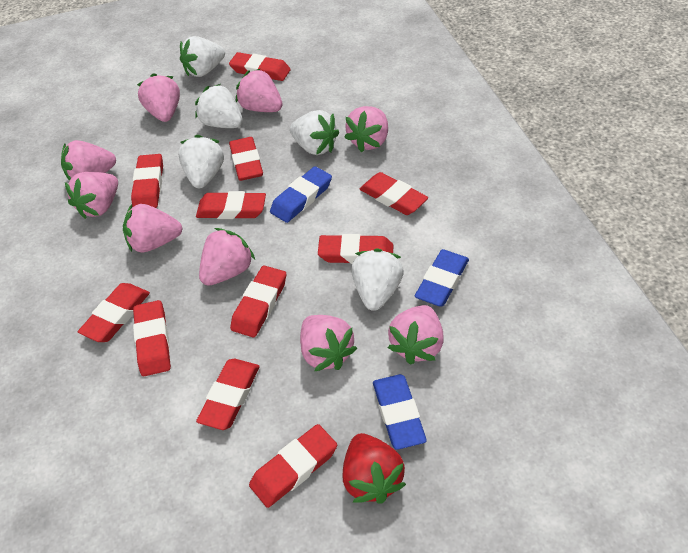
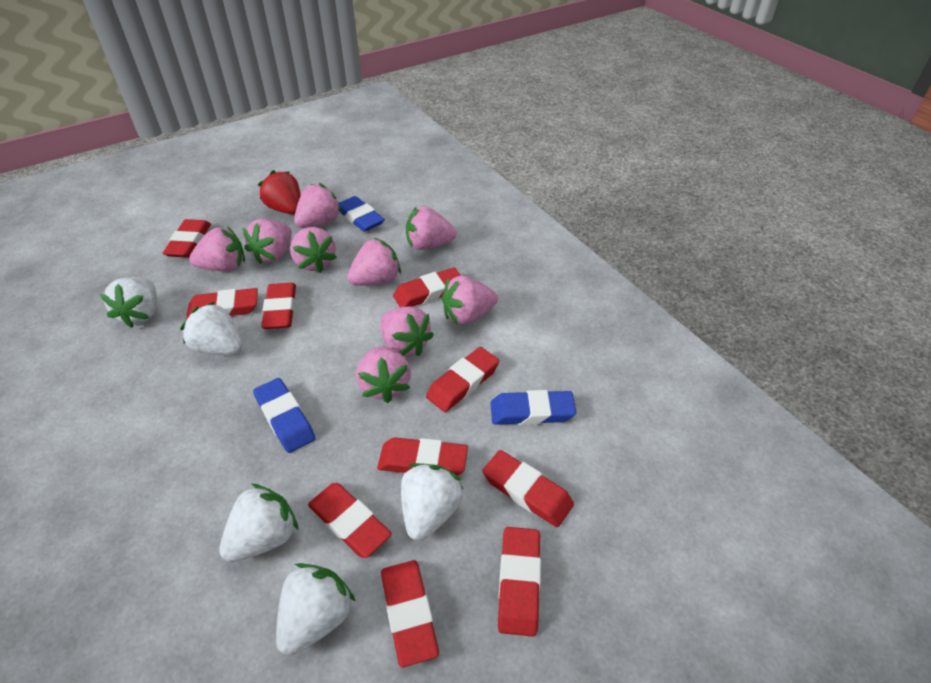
red eraser: 11 -> 10

